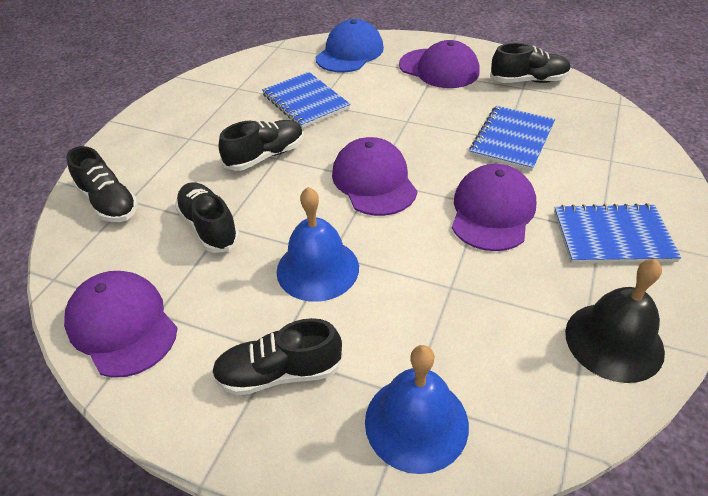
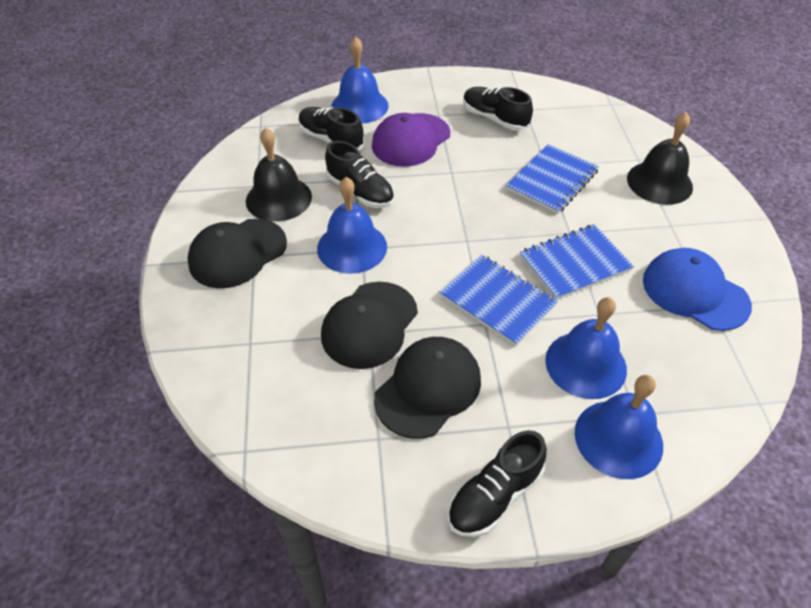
black bell: 1 -> 2
black cap: 0 -> 3
black shoe: 5 -> 4
blue bell: 2 -> 4
purple cap: 4 -> 1

